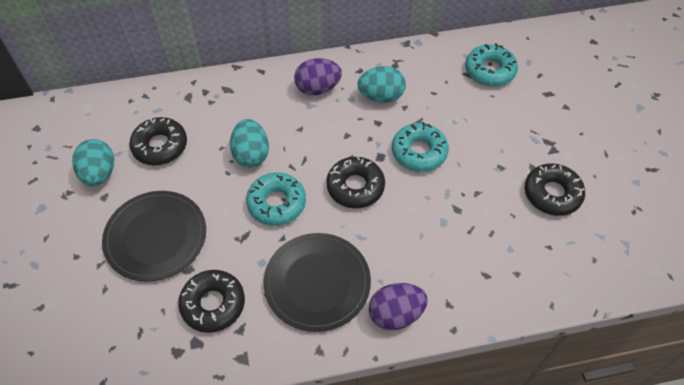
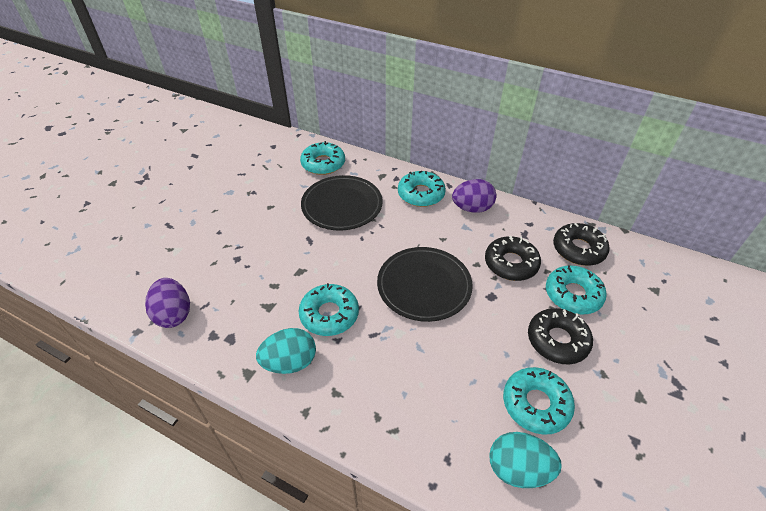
black donut: 4 -> 3
turquoise donut: 3 -> 5
turquoise egg: 3 -> 2

